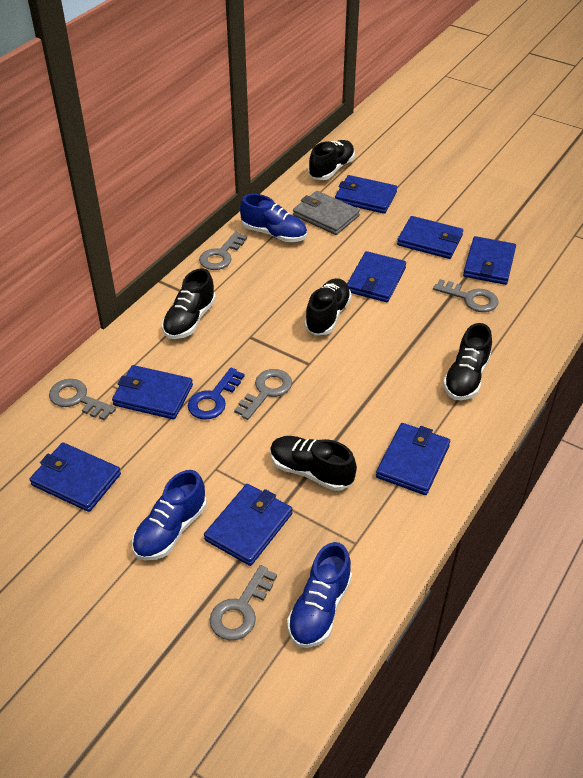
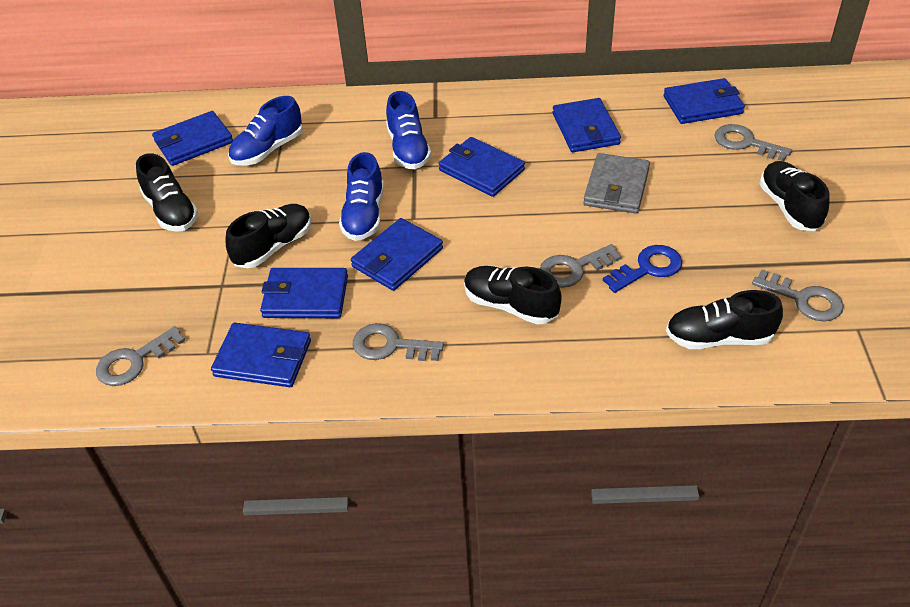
blue wallet: 8 -> 7

